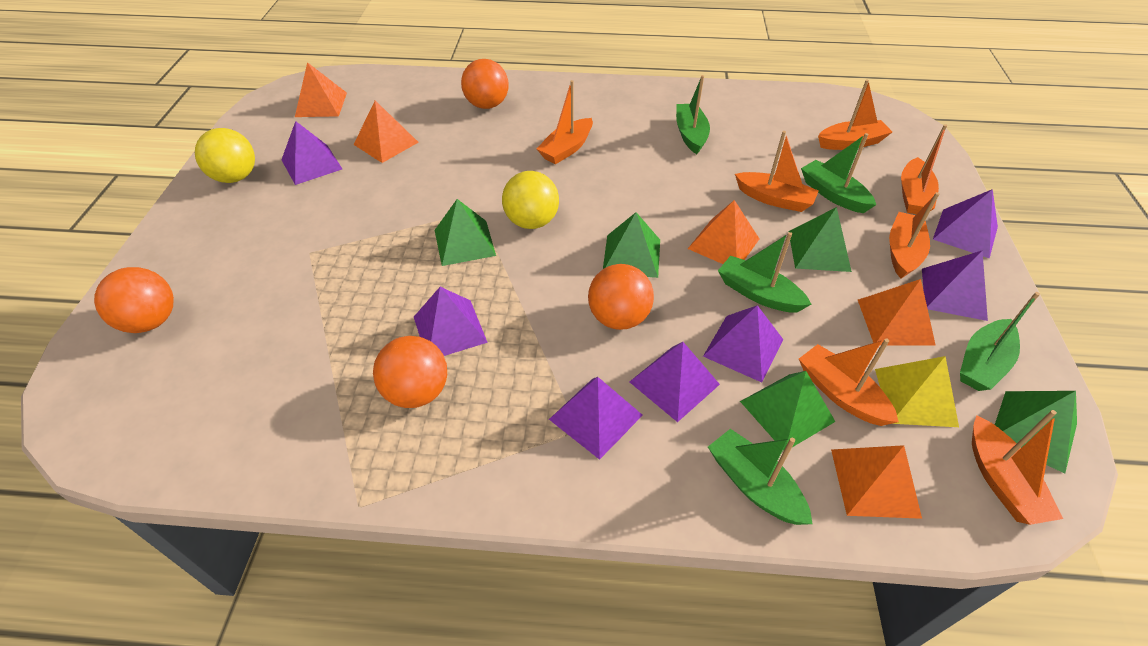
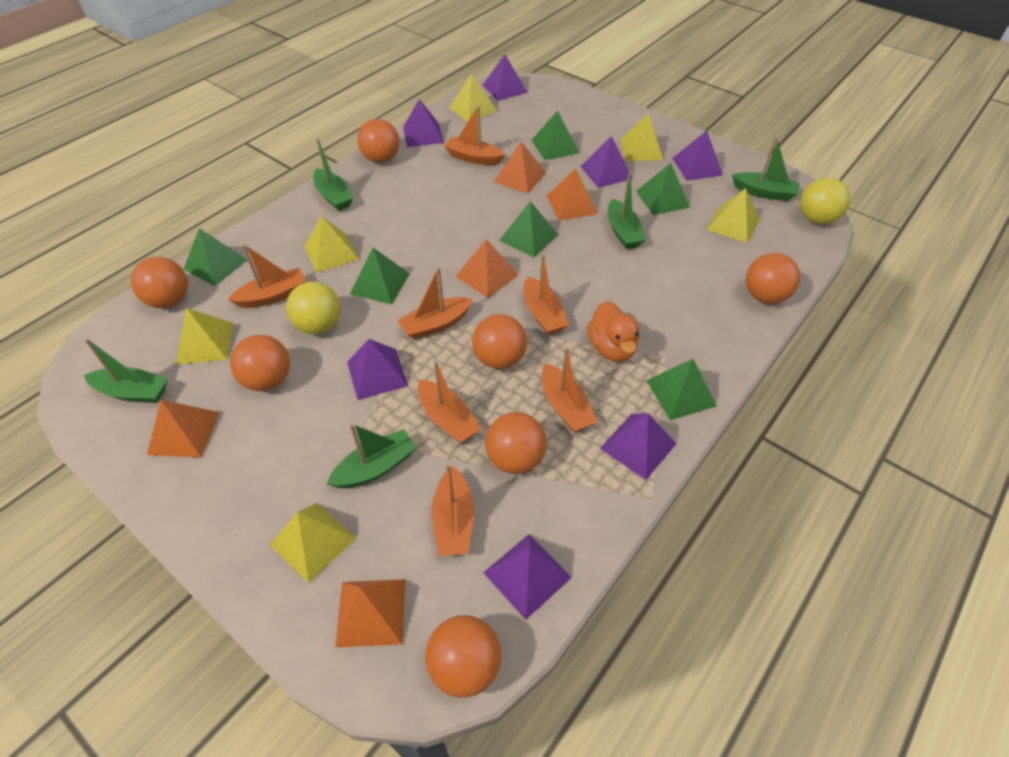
green pyramid: 5 -> 6
orange ball: 4 -> 7
orange duck: 0 -> 1
yellow pyramid: 1 -> 6

